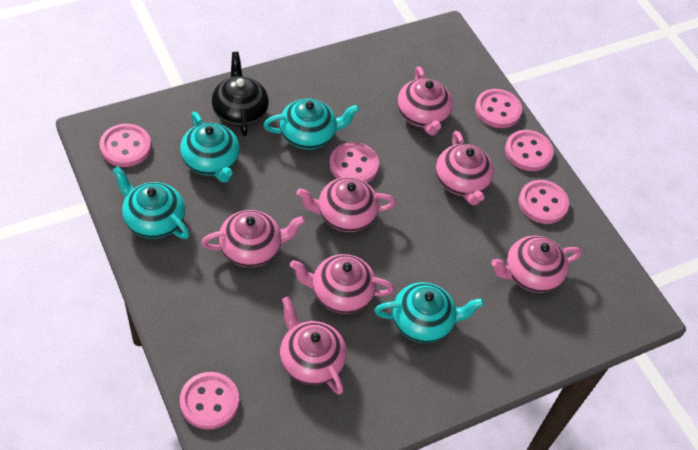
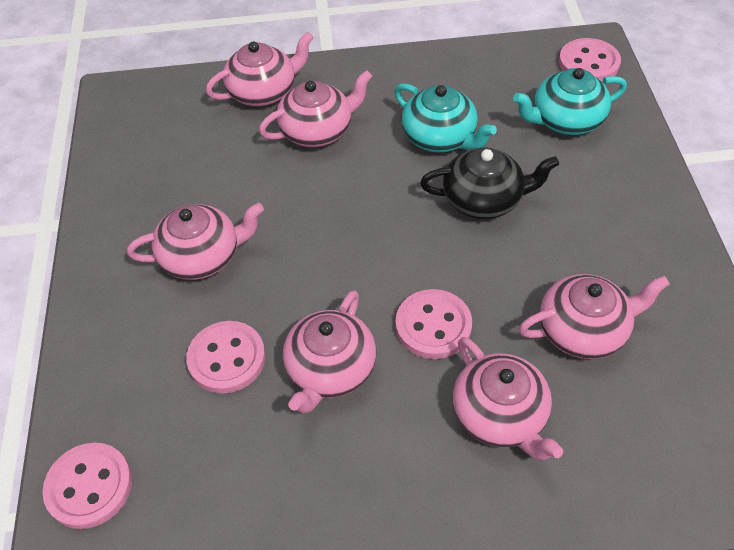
pink button: 6 -> 4
pink teapot: 7 -> 6
turquoise teapot: 4 -> 2

